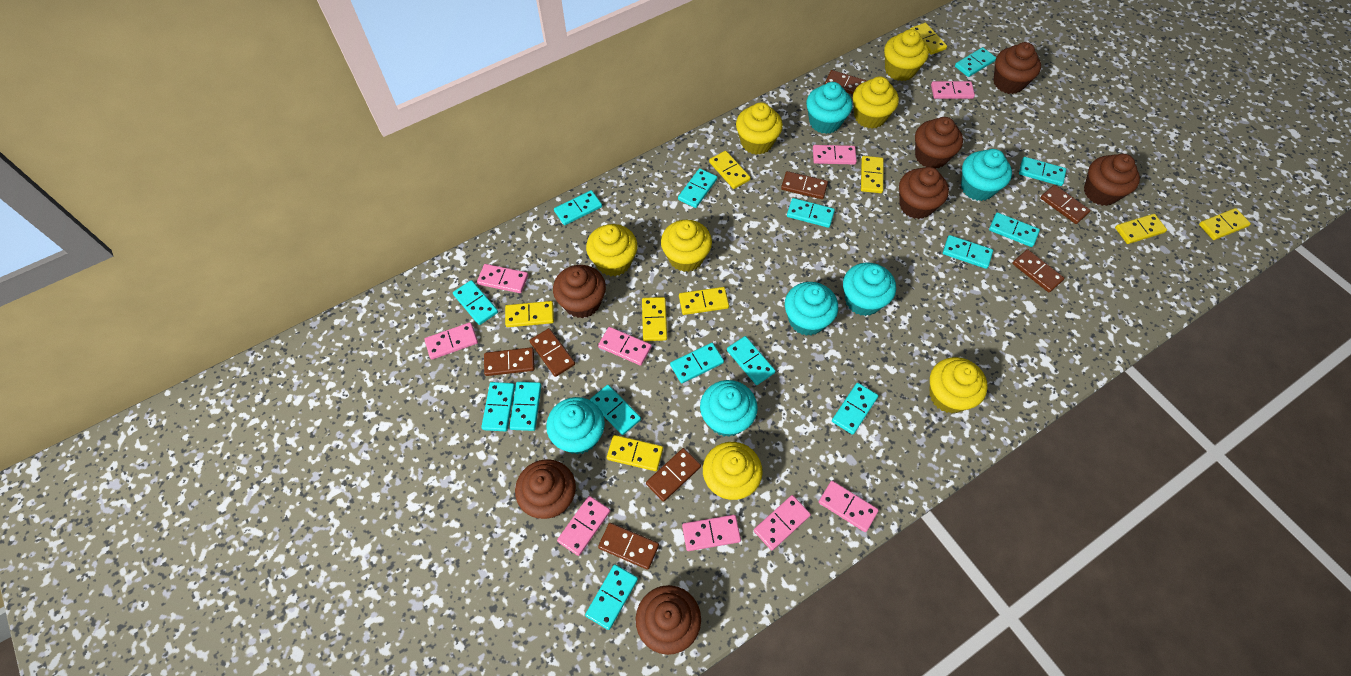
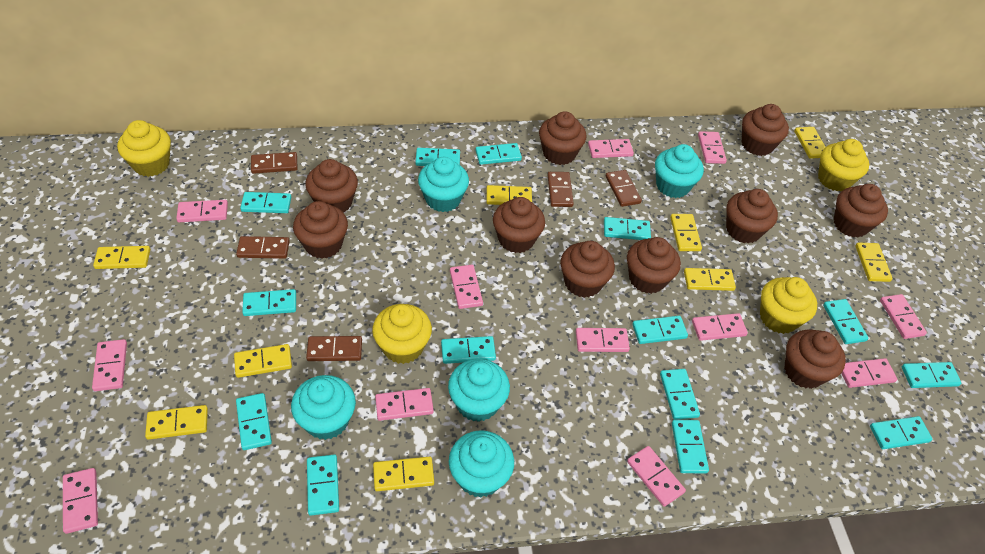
brown cupcake: 7 -> 10
brown domino: 8 -> 5
pink domino: 9 -> 12
turquoise cupcake: 6 -> 5
turquoise domino: 15 -> 14
yellow cupcake: 7 -> 4

